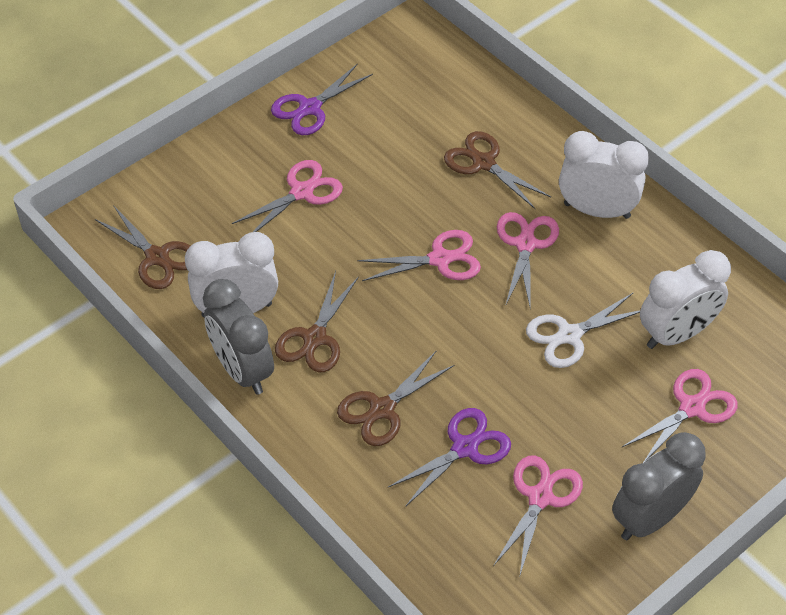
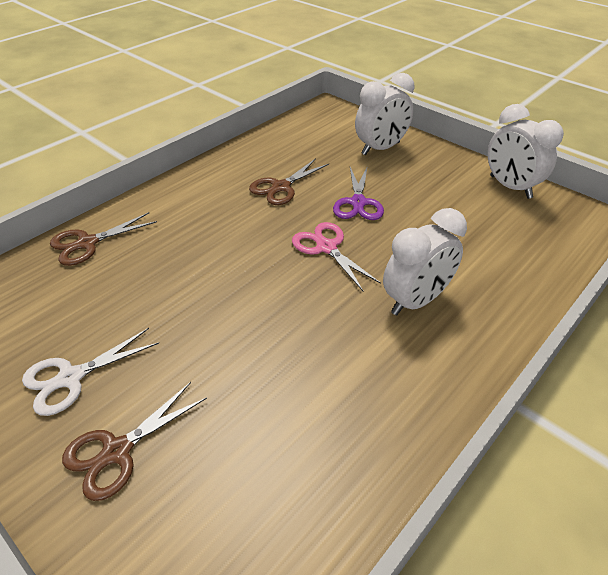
brown scissors: 4 -> 3
grey clock: 2 -> 0
pink scissors: 5 -> 1
purple scissors: 2 -> 1

